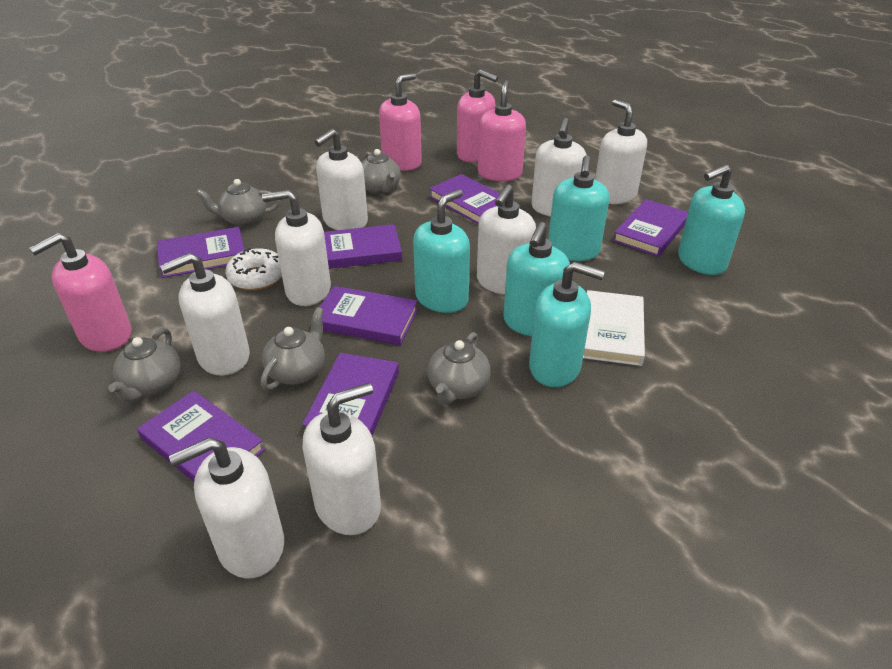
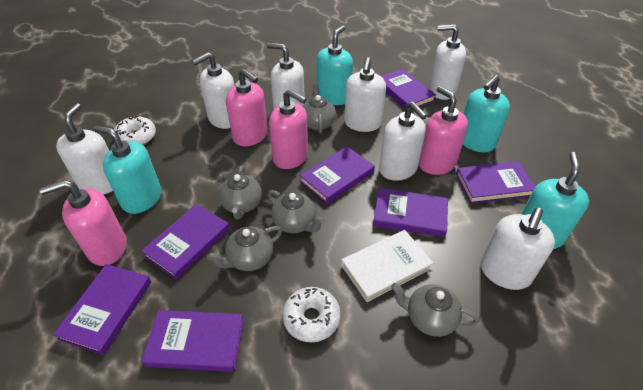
turquoise soap dispenser: 5 -> 4
white donut: 1 -> 2
white soap dispenser: 8 -> 7

